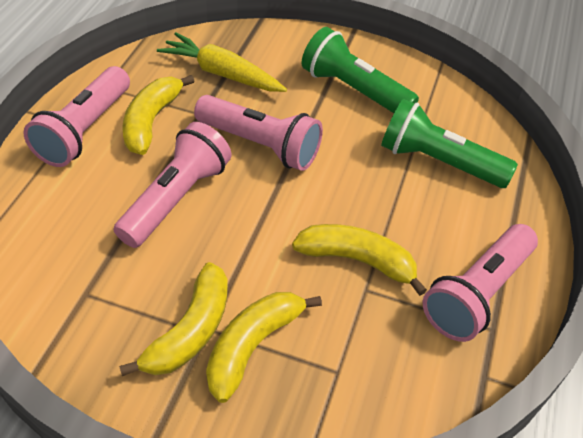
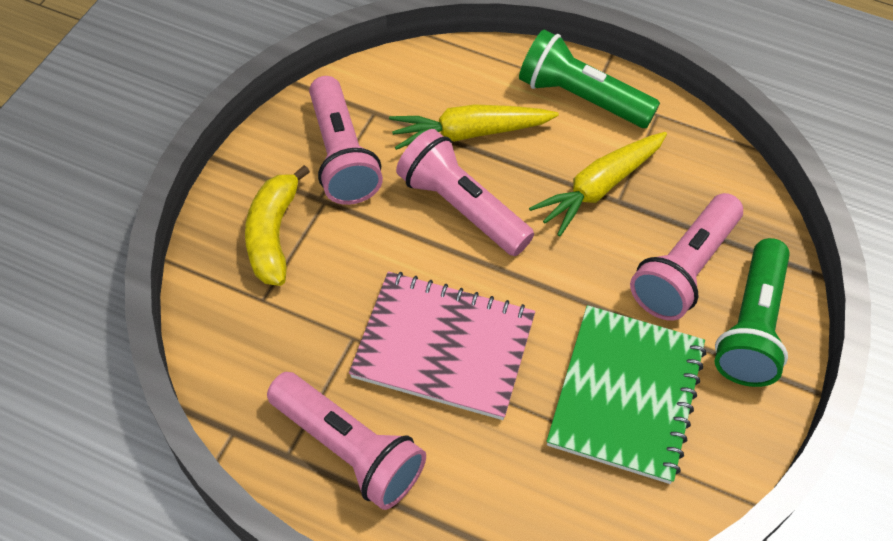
green notebook: 0 -> 1
pink notebook: 0 -> 1
yellow banana: 4 -> 1
yellow carrot: 1 -> 2

